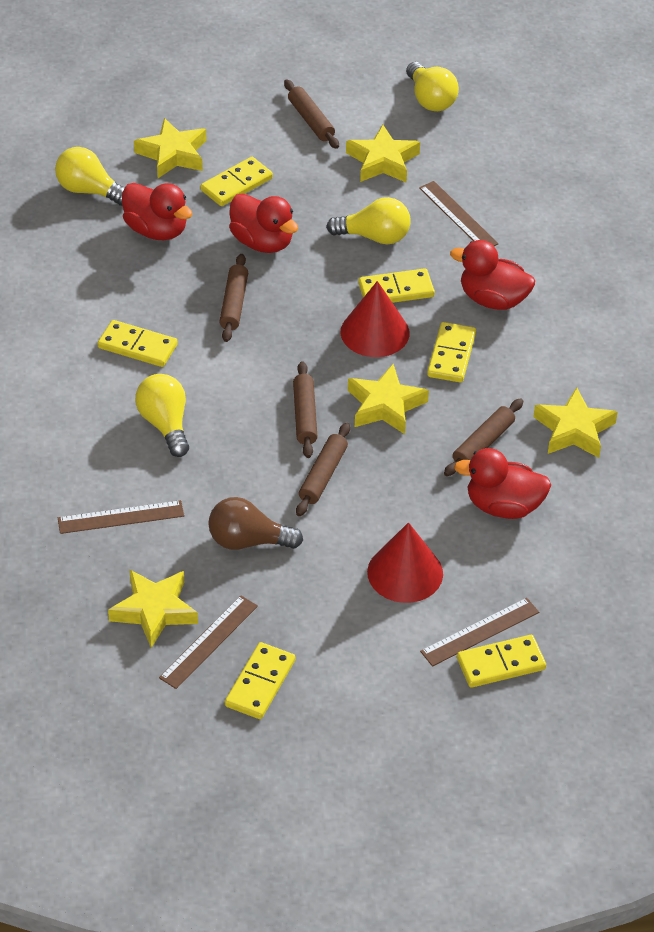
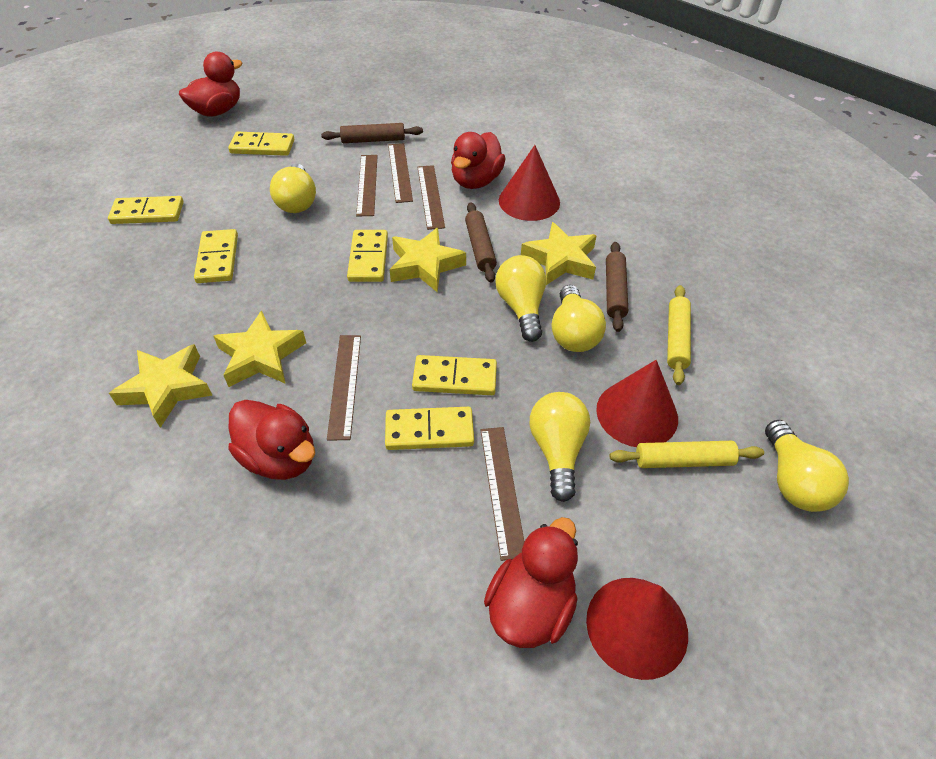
brown light bulb: 1 -> 0
brown rolling pin: 5 -> 3
brown ruler: 4 -> 5
red cone: 2 -> 3
yellow light bulb: 4 -> 5
yellow rolling pin: 0 -> 2
yellow star: 5 -> 4

